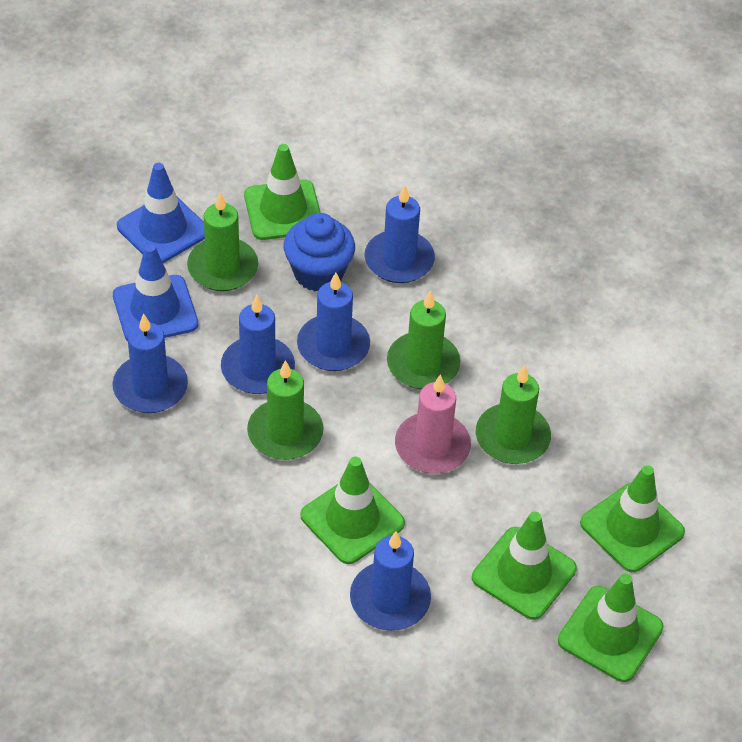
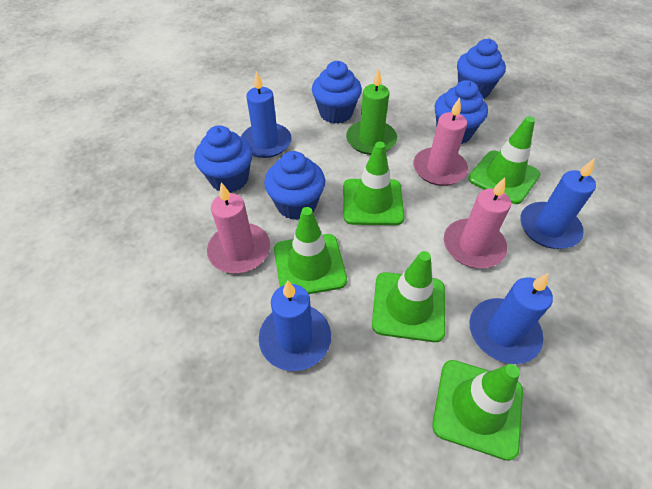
blue candle: 5 -> 4
blue cupcake: 1 -> 5
blue traffic cone: 2 -> 0
green candle: 4 -> 1
pink candle: 1 -> 3

